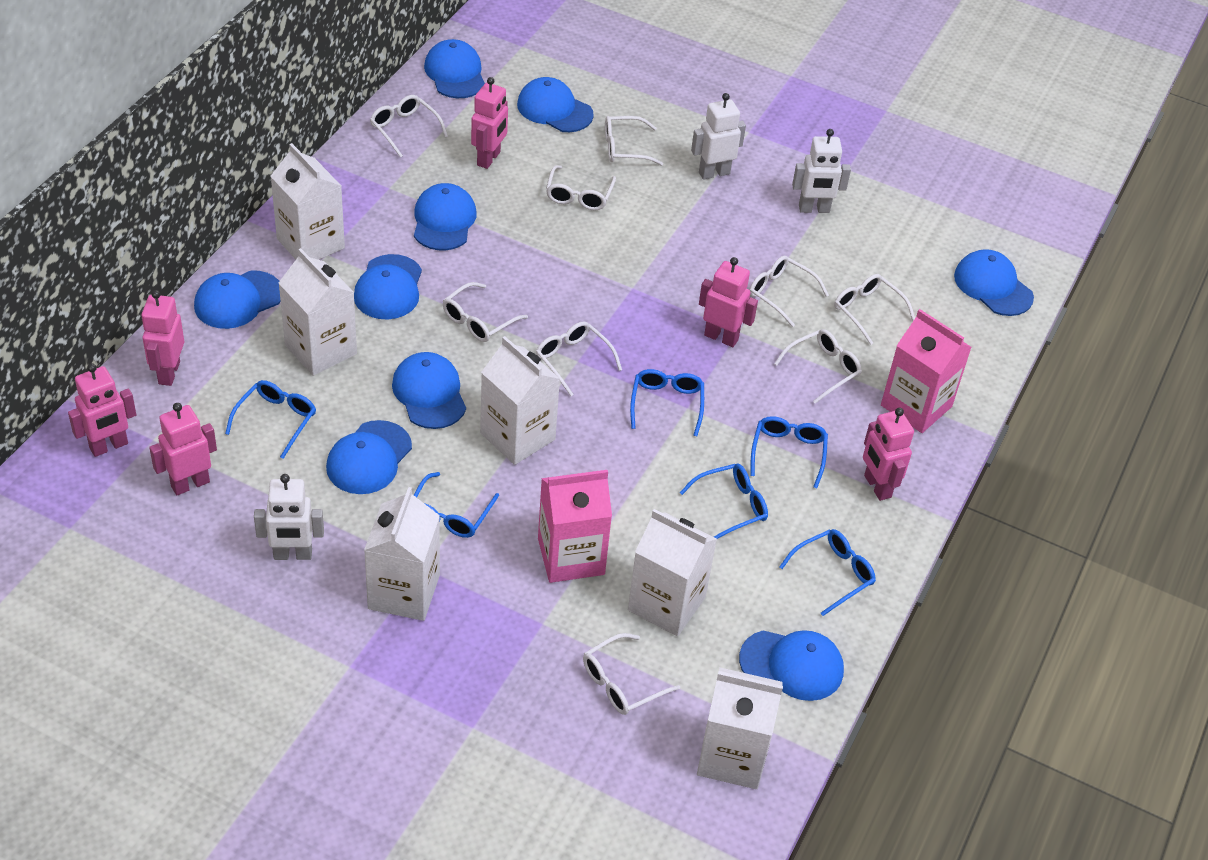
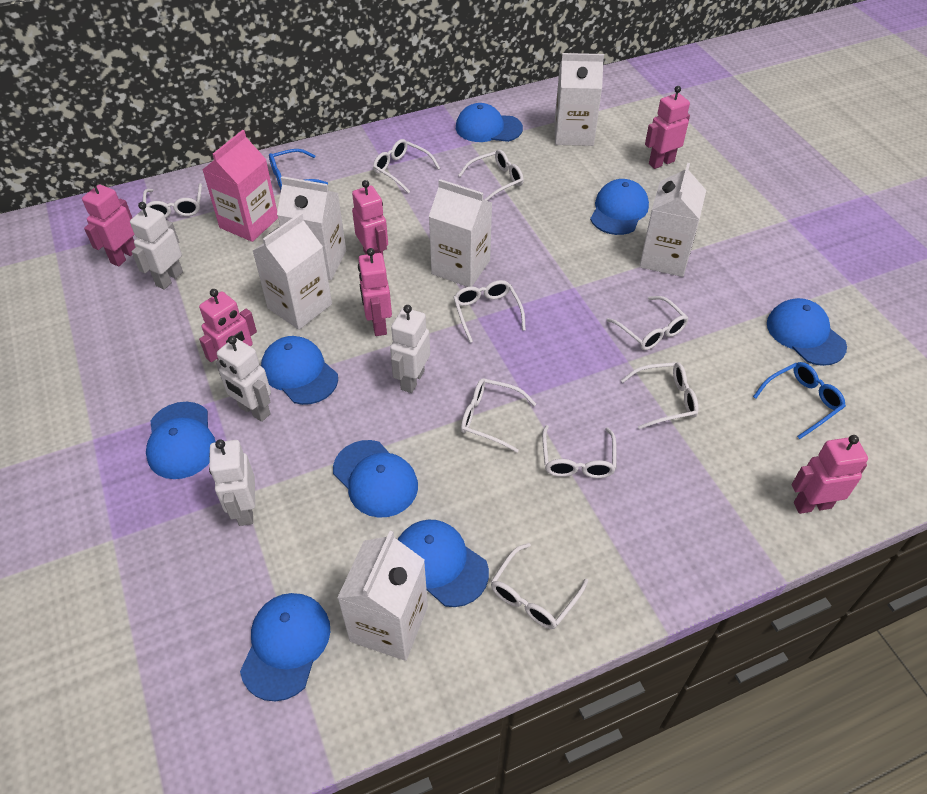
blue cap: 9 -> 8
blue glasses: 6 -> 2
pink carton: 2 -> 1
white robot: 3 -> 4

